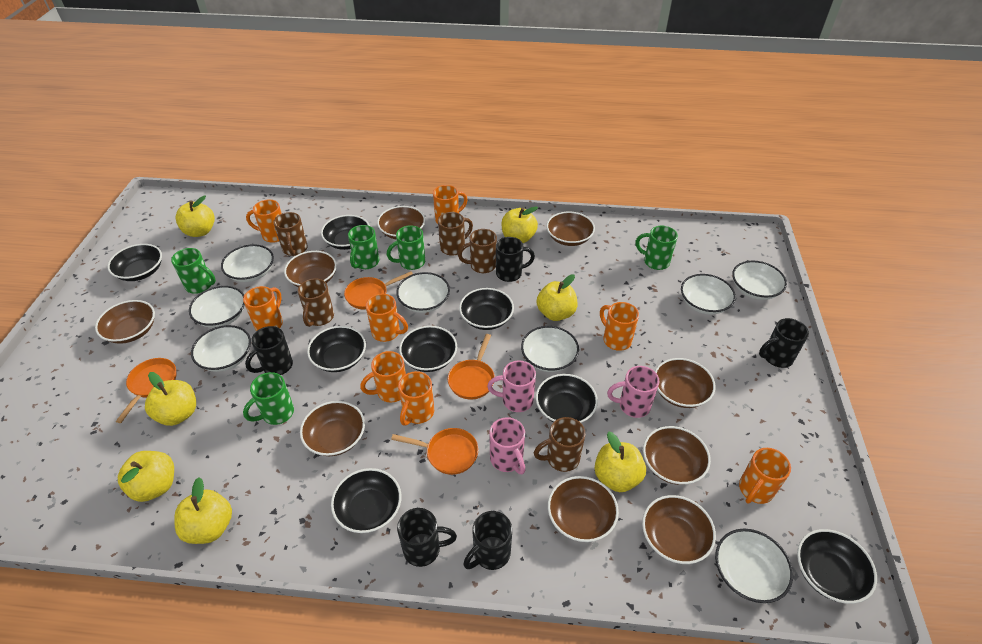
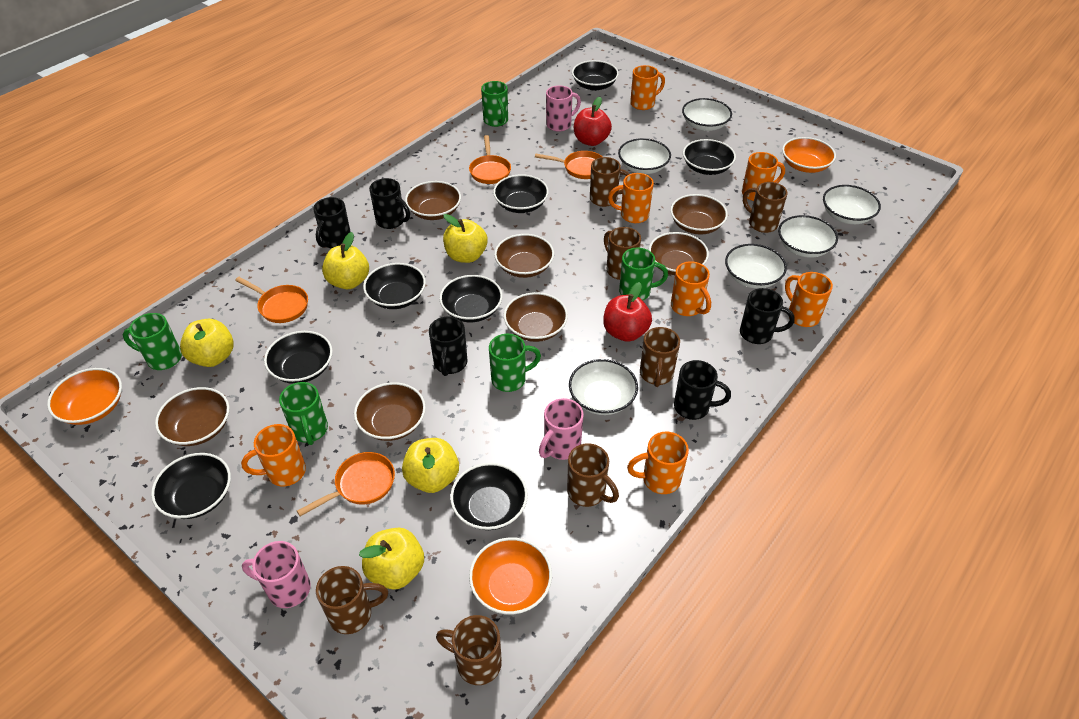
brown bowl: 9 -> 7
brown mug: 5 -> 7
orange bowl: 0 -> 3
orange mug: 8 -> 7
red apple: 0 -> 2
white bowl: 8 -> 6
yellow apple: 7 -> 5

